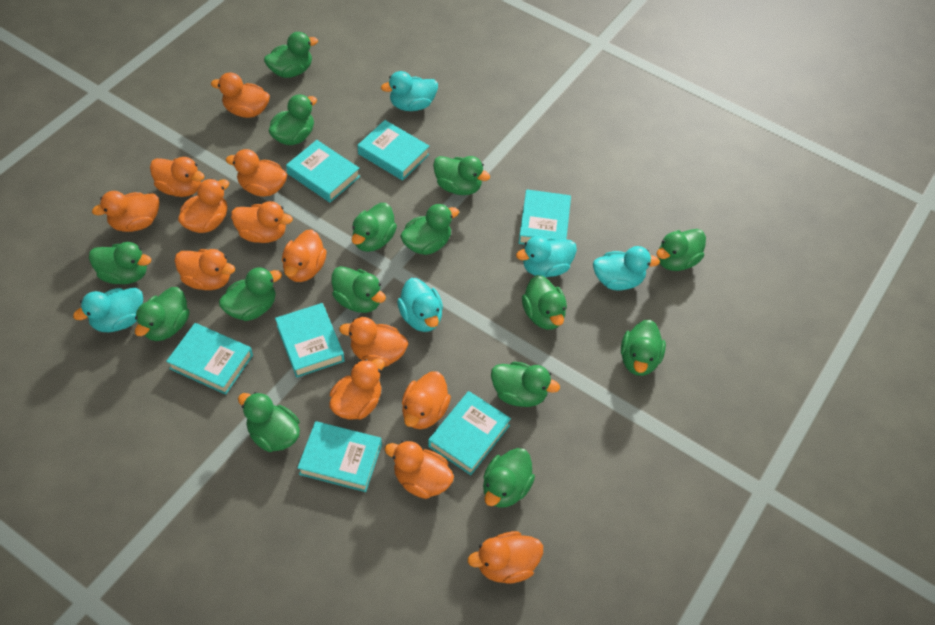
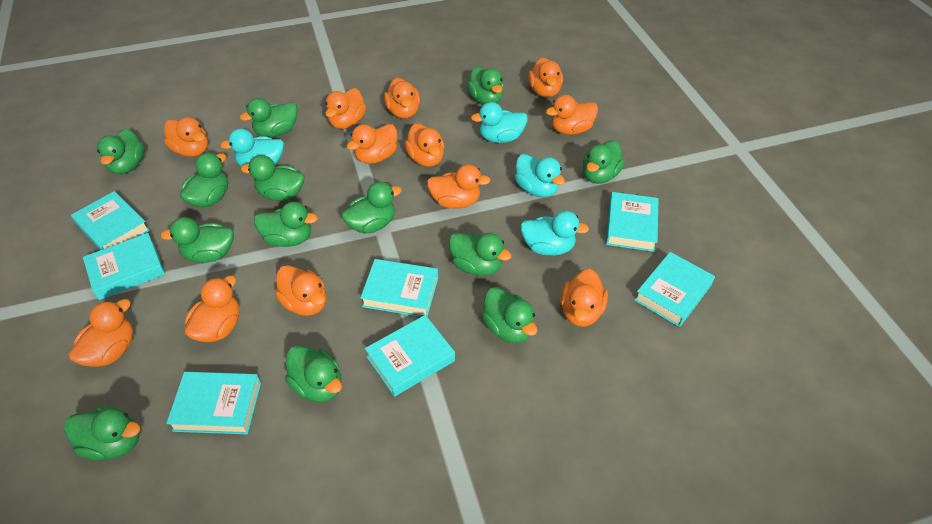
green duck: 15 -> 13
orange duck: 13 -> 12
turquoise duck: 5 -> 4

